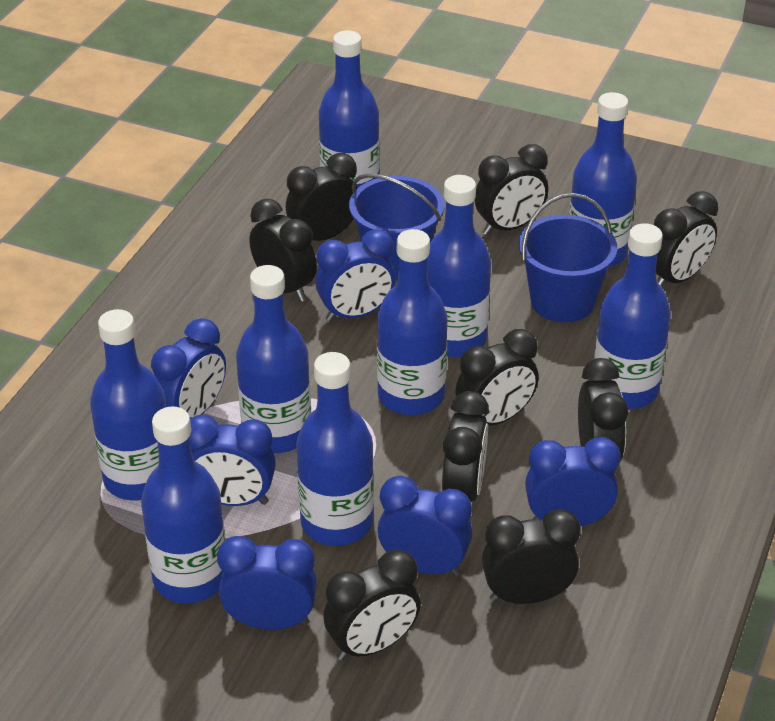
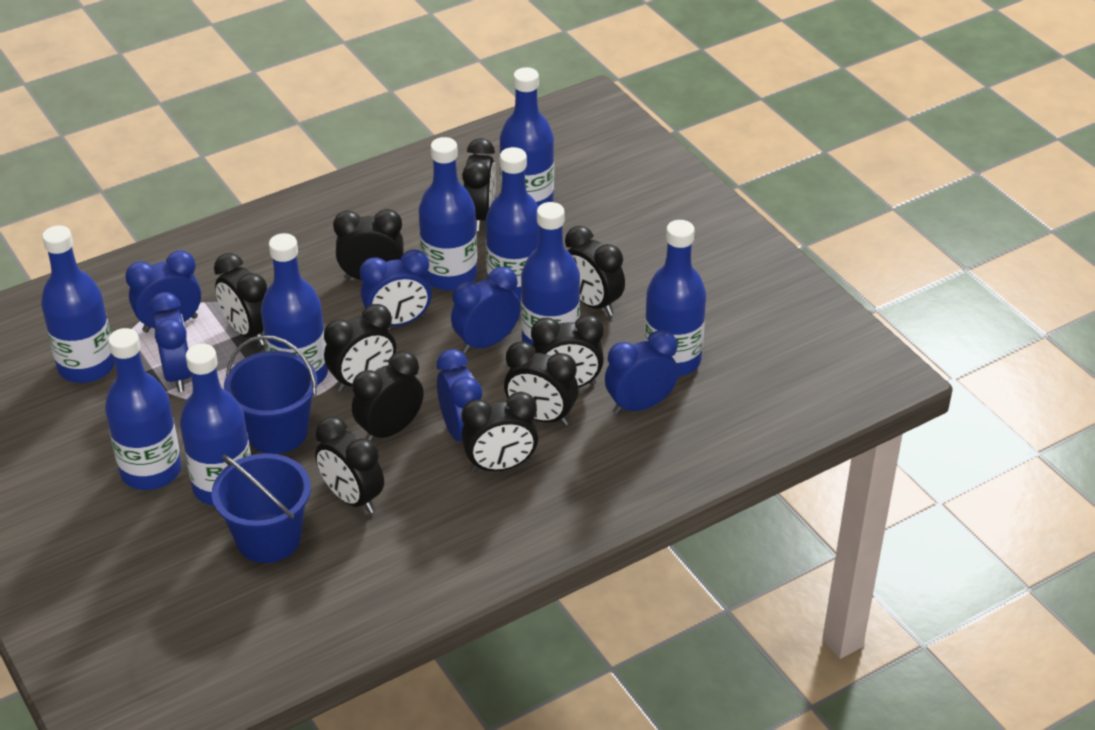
black clock: 9 -> 10

